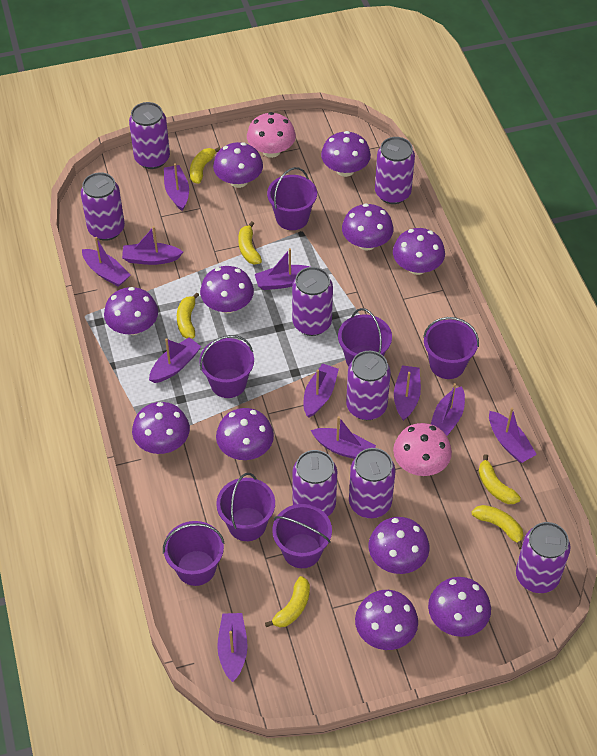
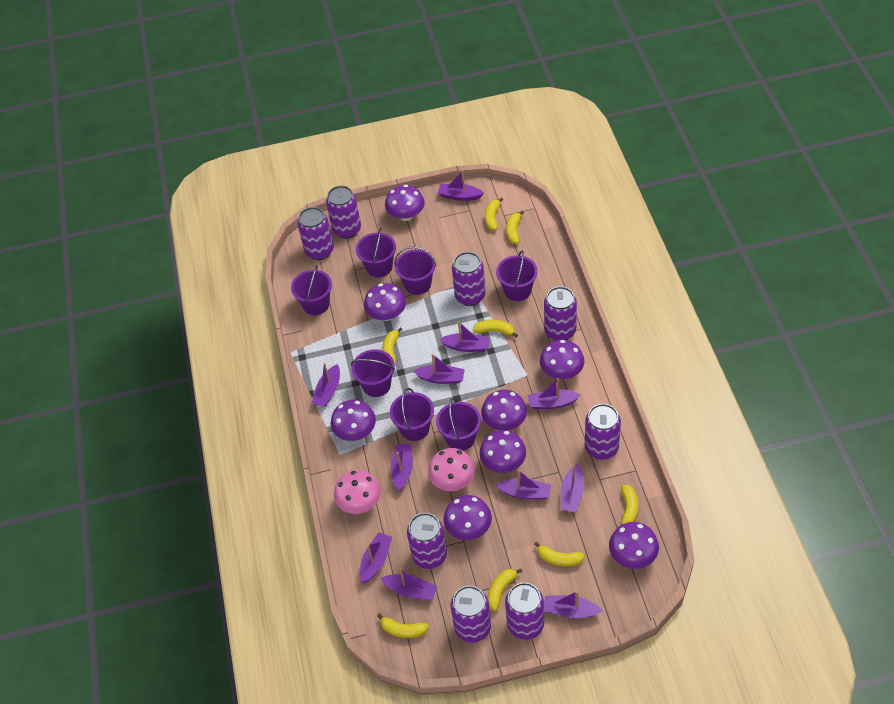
purple mushroom: 11 -> 8
yellow banana: 6 -> 8

